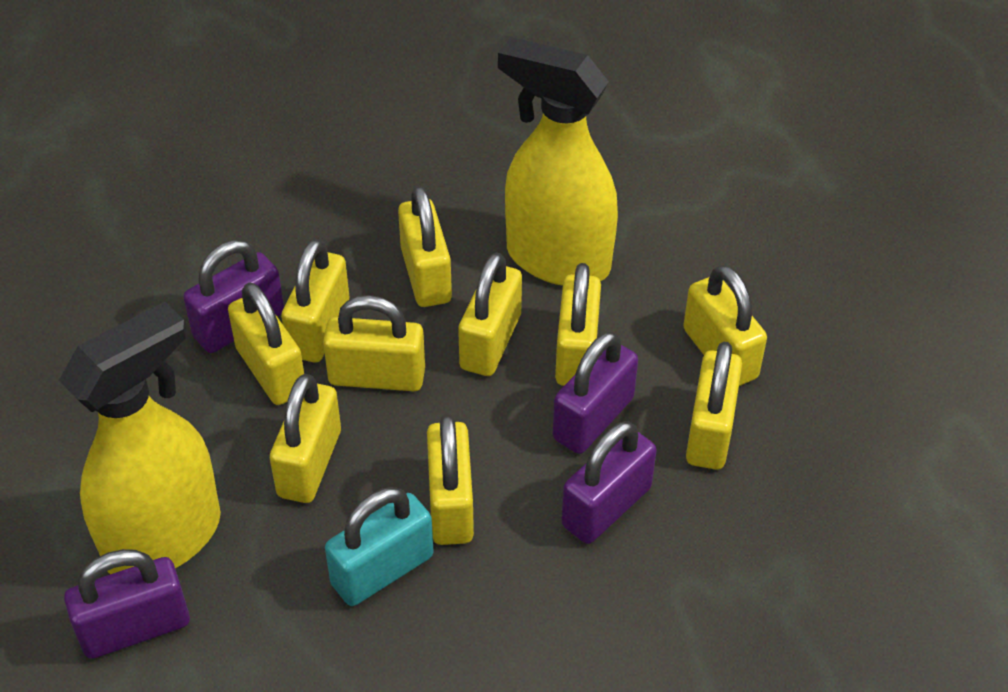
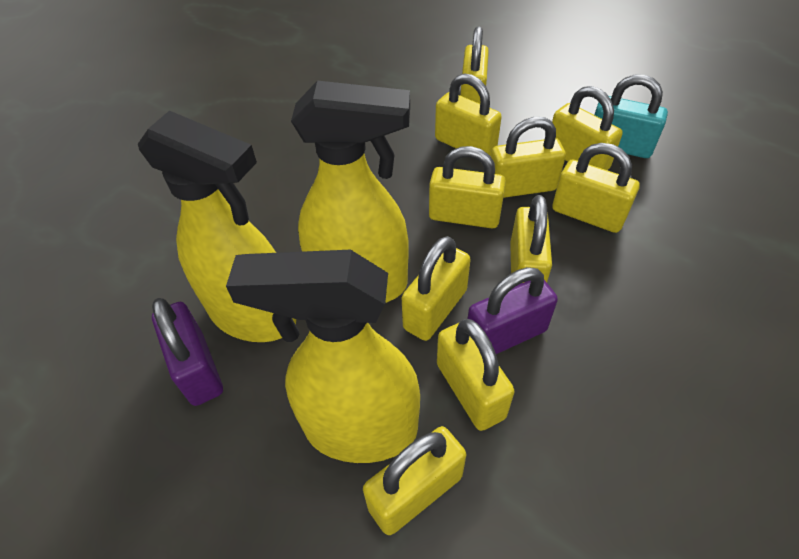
purple padlock: 4 -> 2
yellow spray bottle: 2 -> 3

